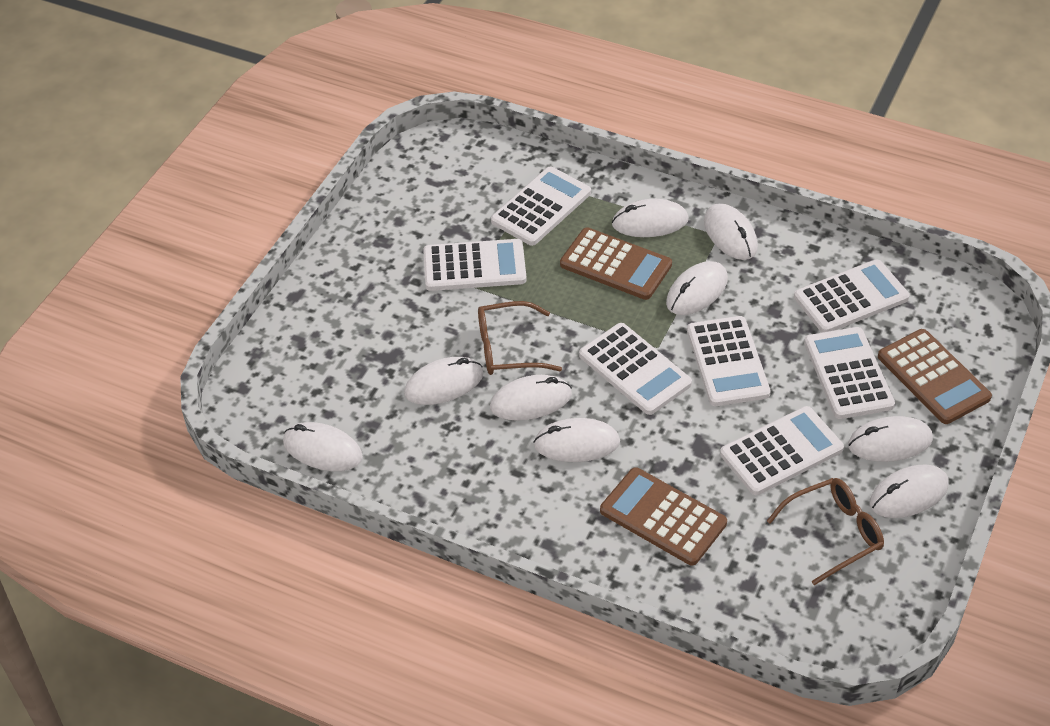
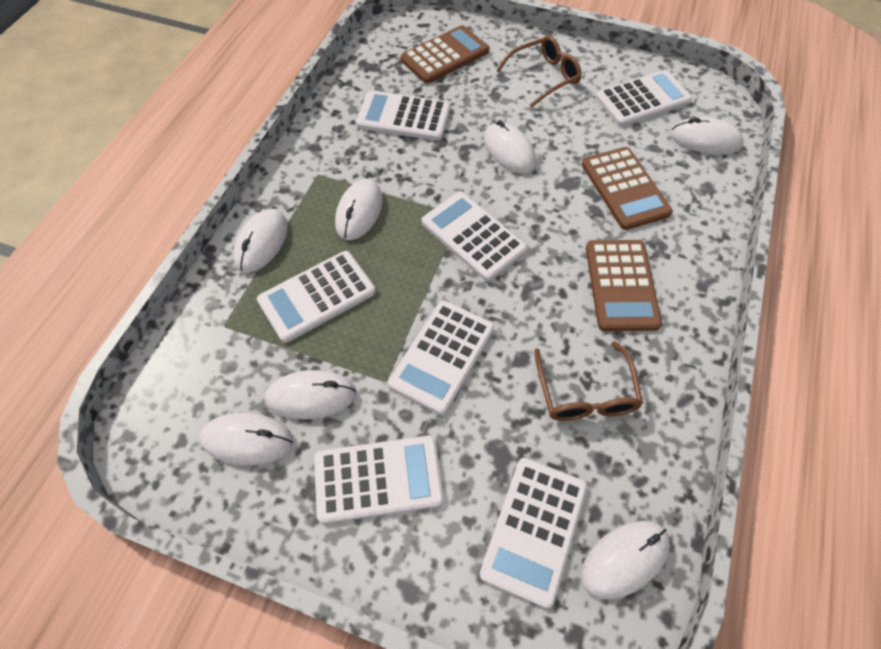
white mouse: 9 -> 7

